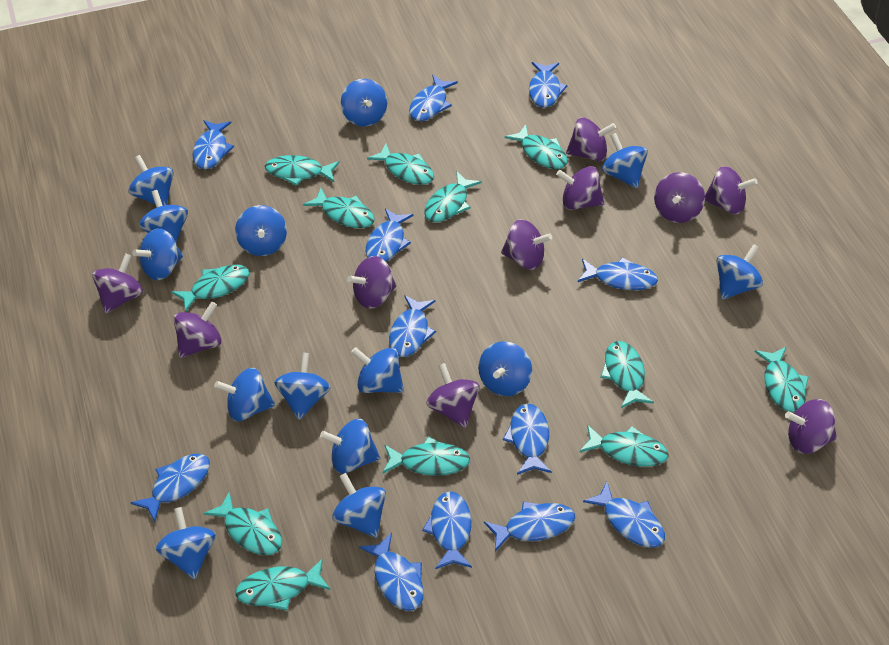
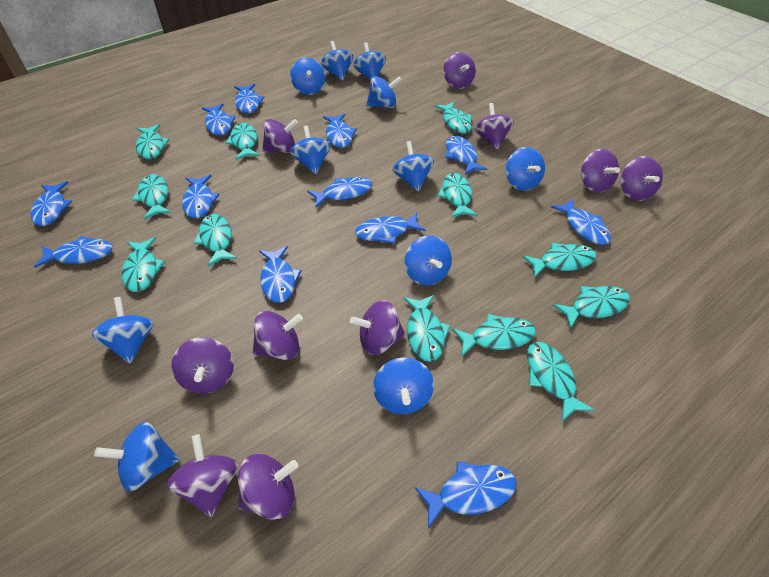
blue spinning top: 14 -> 11

